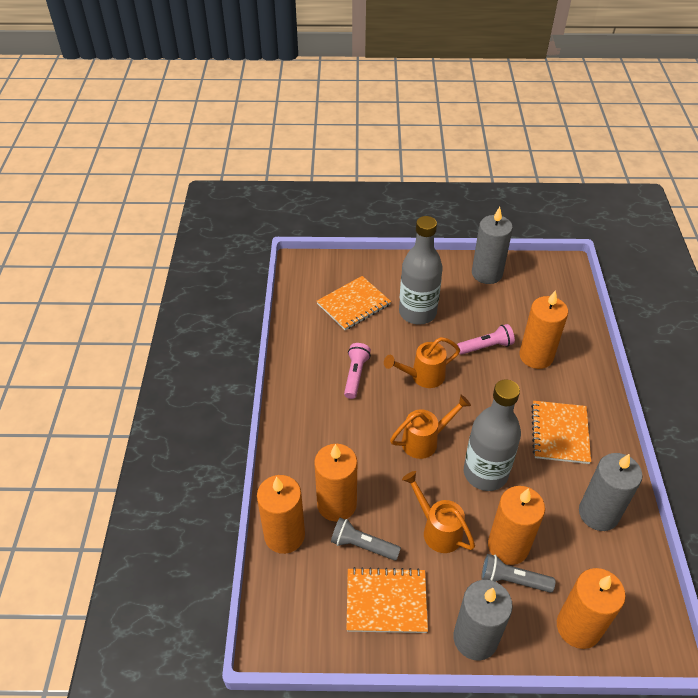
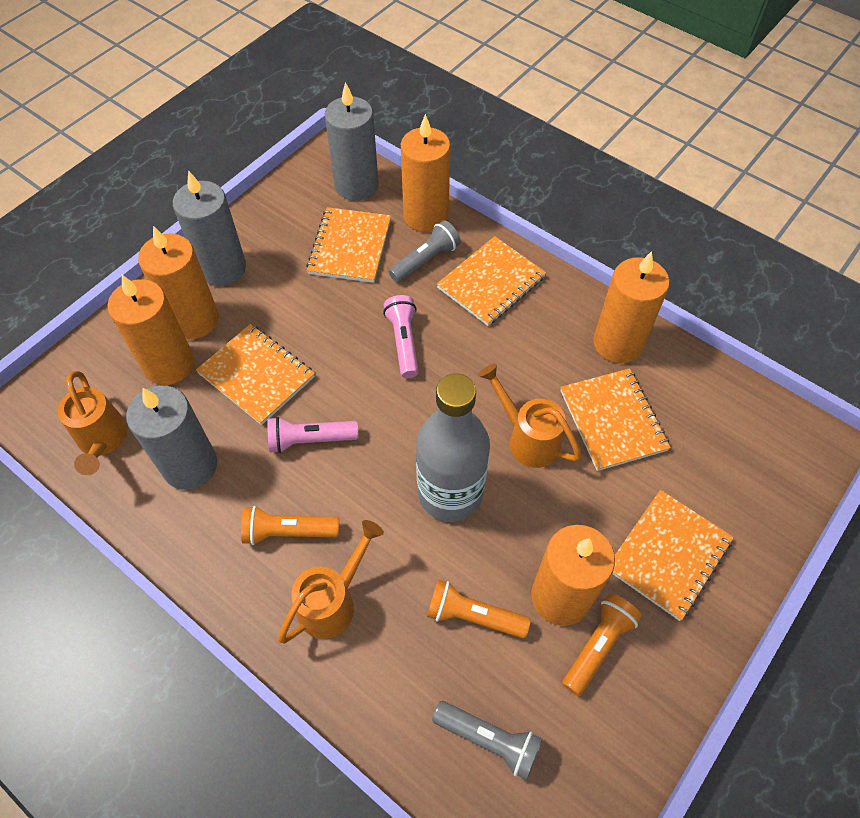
grey bottle: 2 -> 1
orange flashlight: 0 -> 3
orange notebook: 3 -> 5

